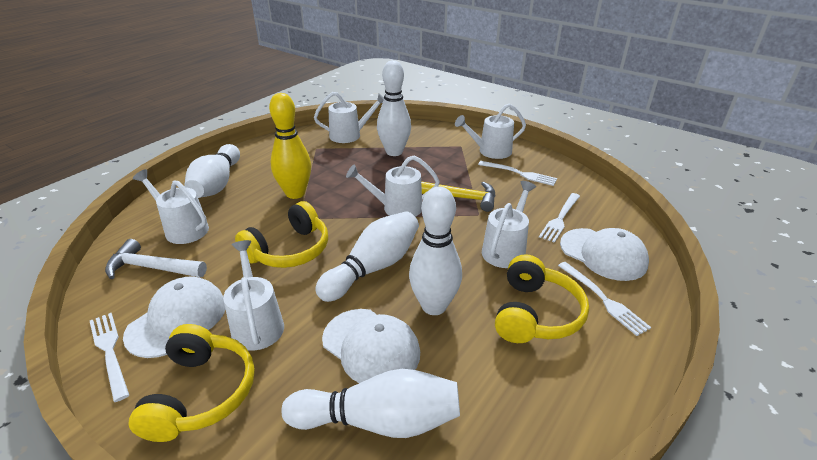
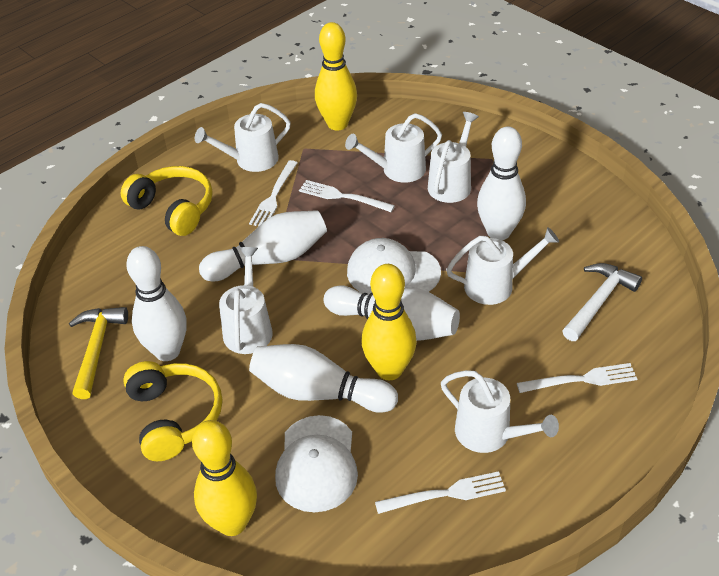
white cap: 3 -> 2
yellow bowling pin: 1 -> 3
yellow headphones: 3 -> 2

